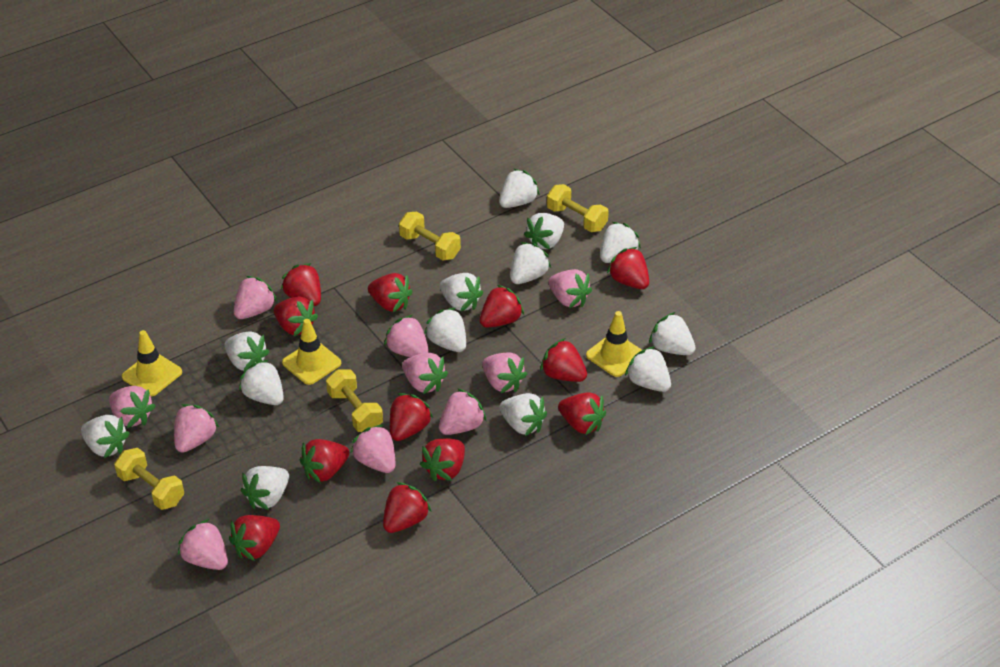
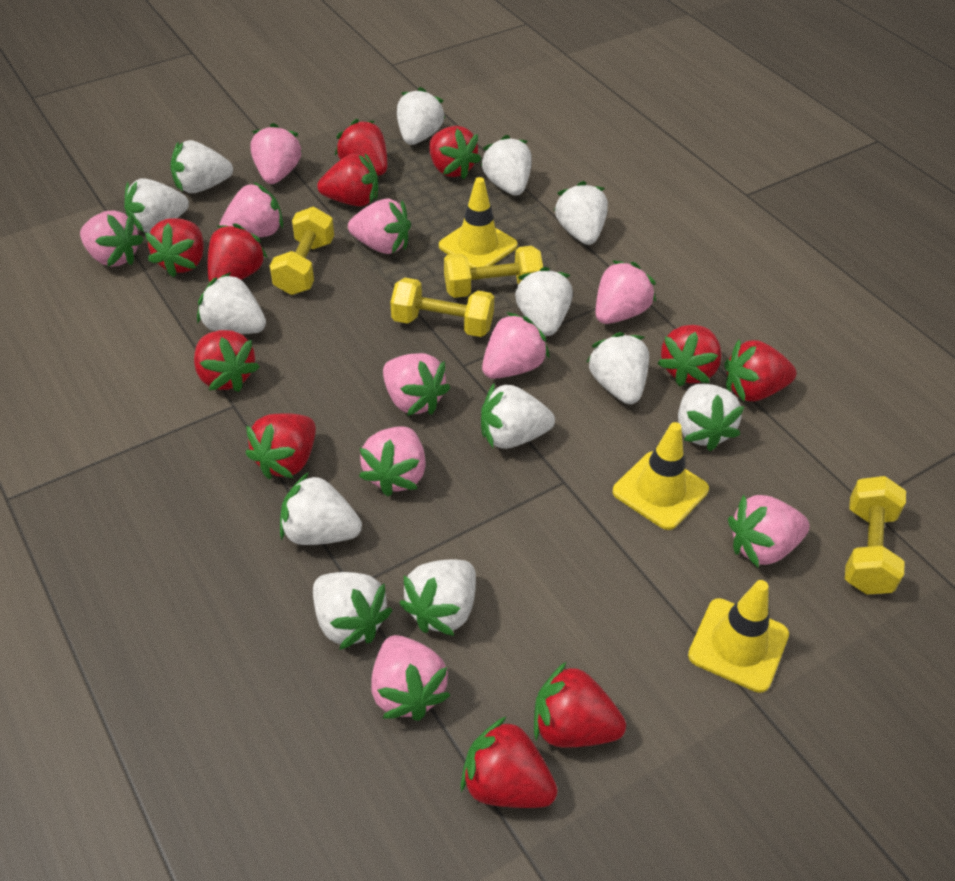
red strawberry: 12 -> 11

